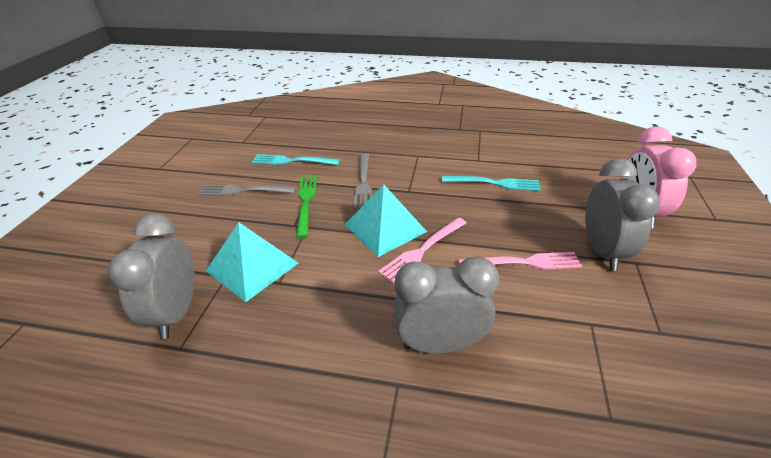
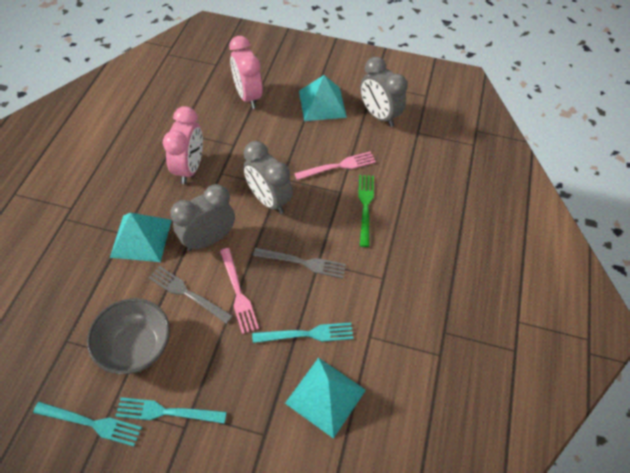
grey bowl: 0 -> 1
pink clock: 1 -> 2
turquoise fork: 2 -> 3
turquoise pyramid: 2 -> 3

